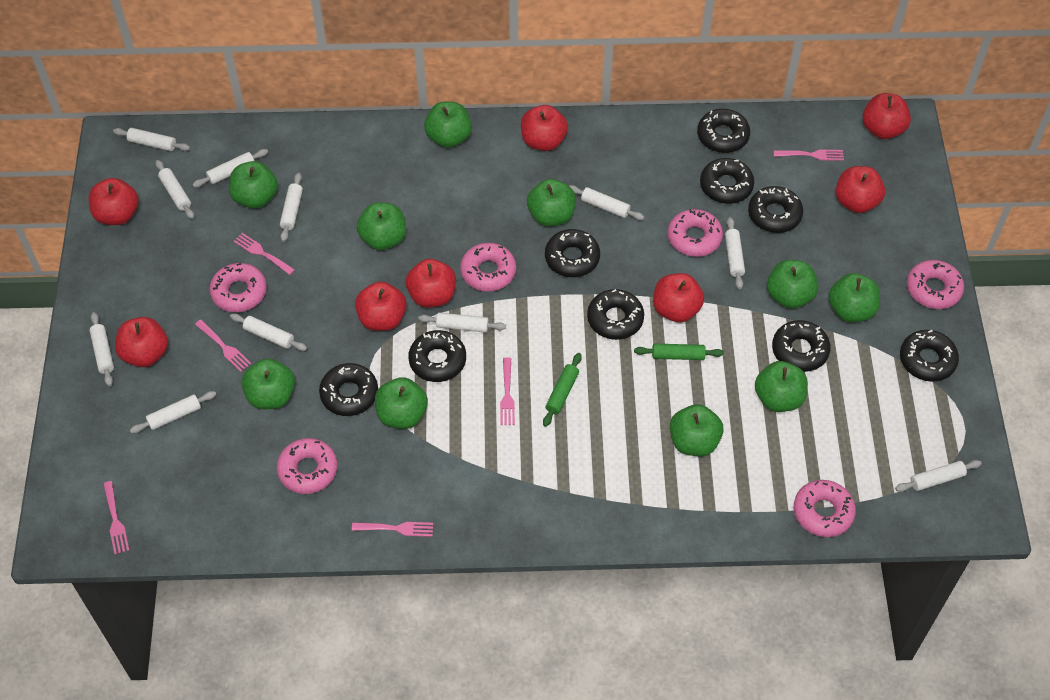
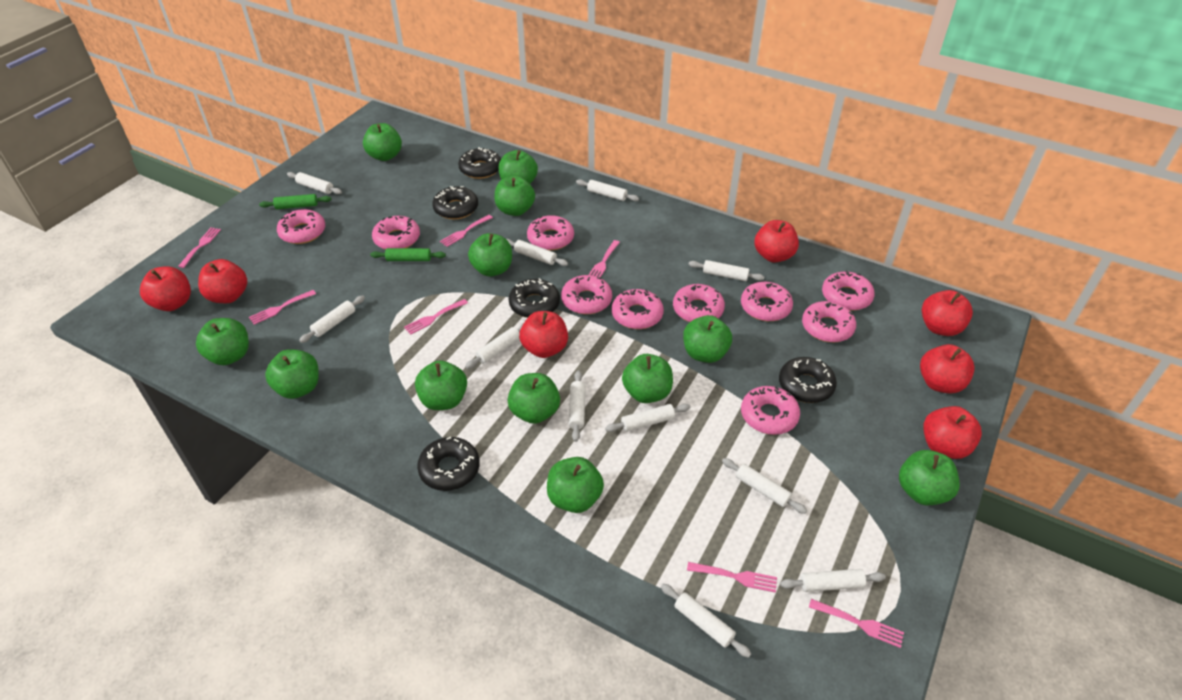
black donut: 9 -> 5
green apple: 10 -> 12
pink donut: 6 -> 10
pink fork: 6 -> 7
red apple: 8 -> 7

